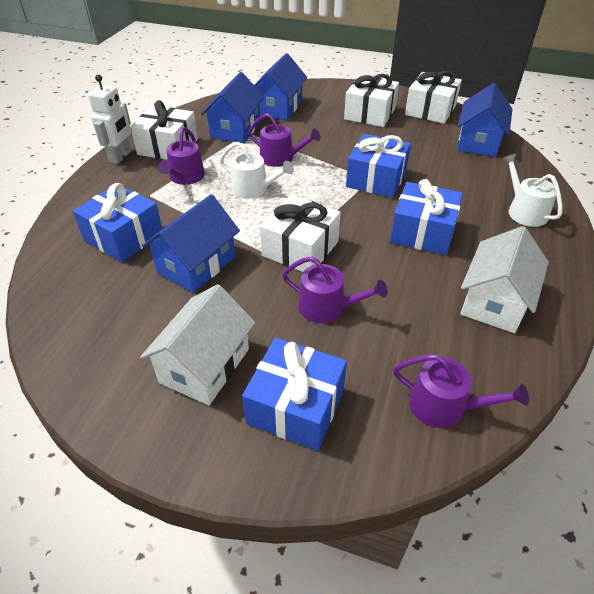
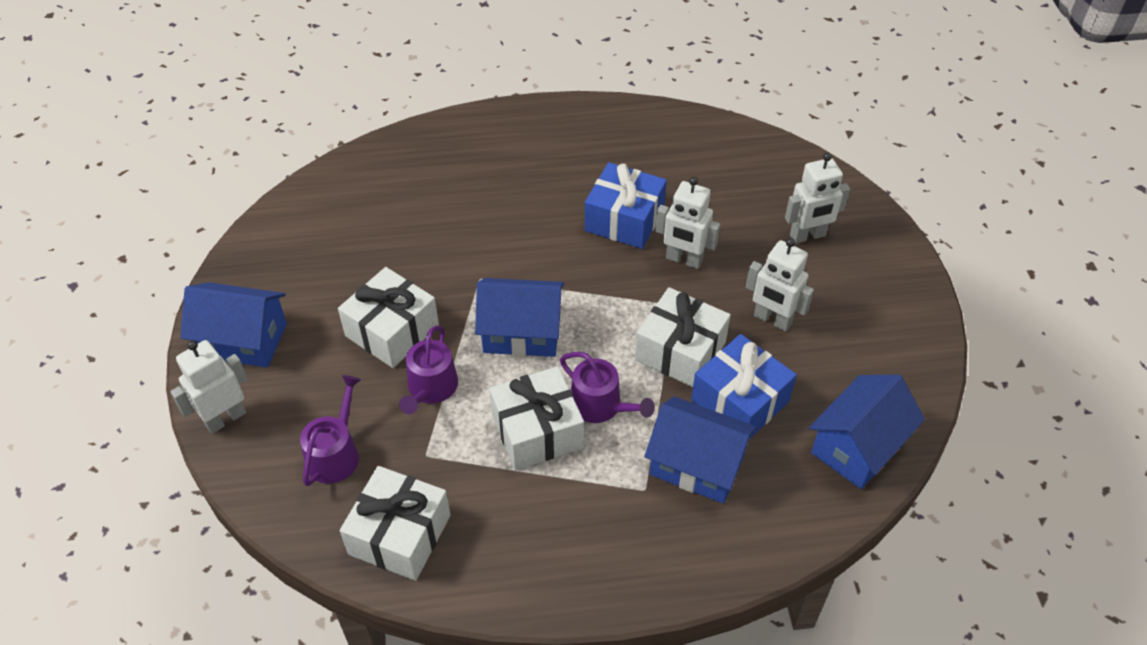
blue gift: 4 -> 2
purple watering can: 4 -> 3
white house: 2 -> 0
white robot: 1 -> 4
white watering can: 2 -> 0

